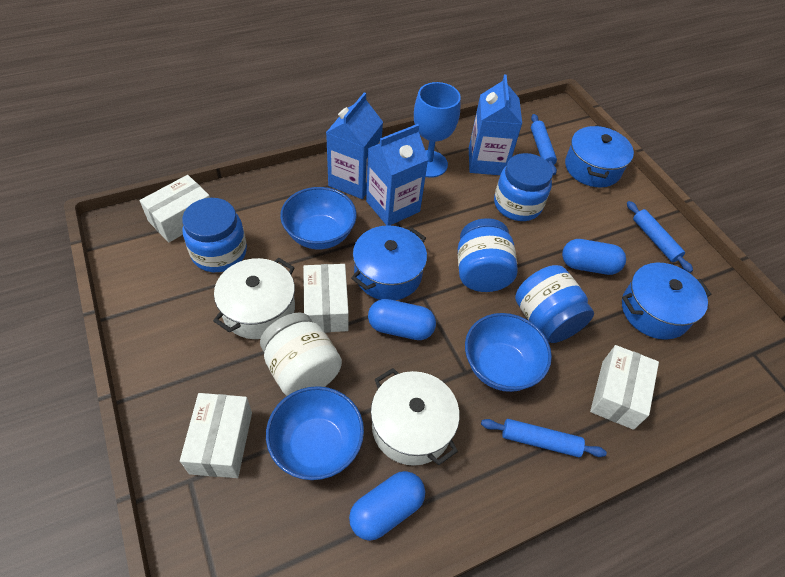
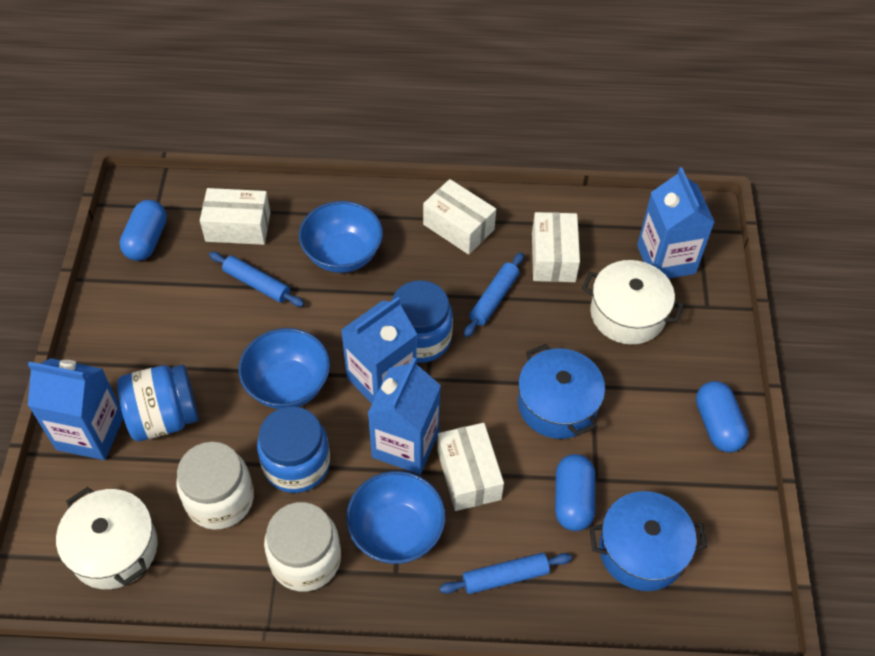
blue carton: 3 -> 4
blue goblet: 1 -> 0
blue jar: 4 -> 3
blue pot: 3 -> 2
white jar: 1 -> 2

